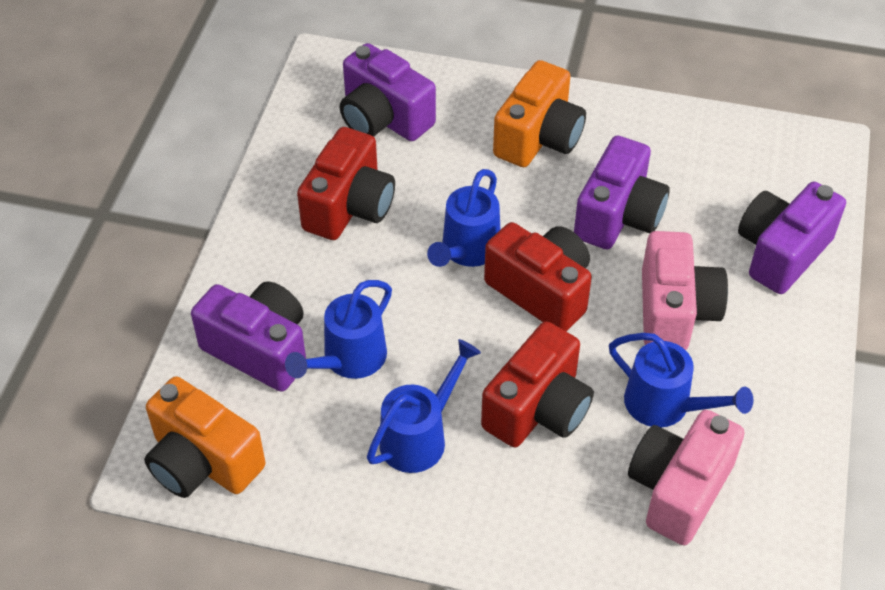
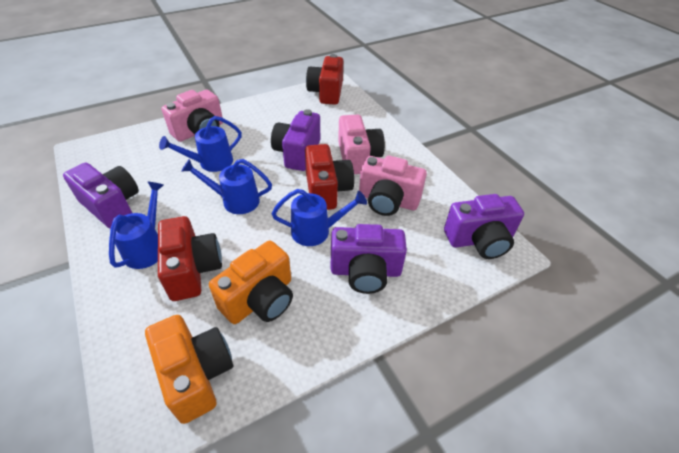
pink camera: 2 -> 3

